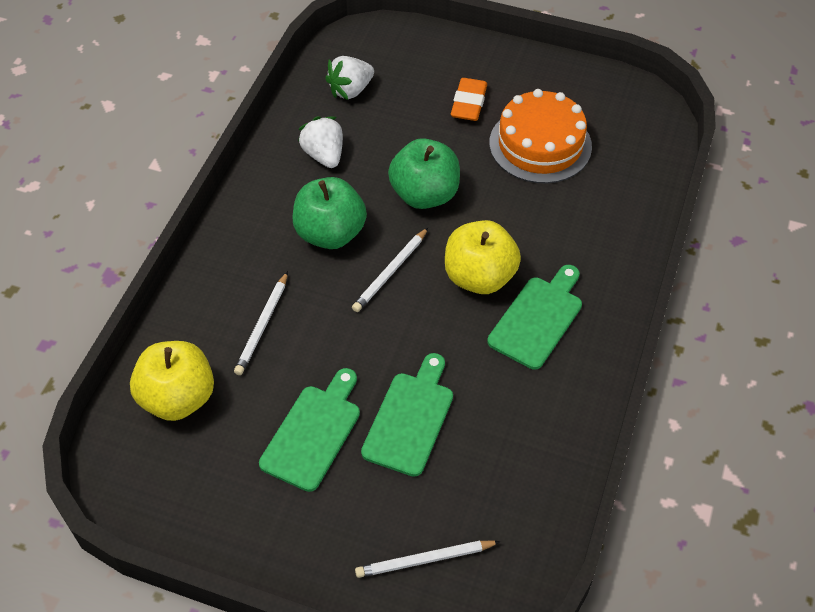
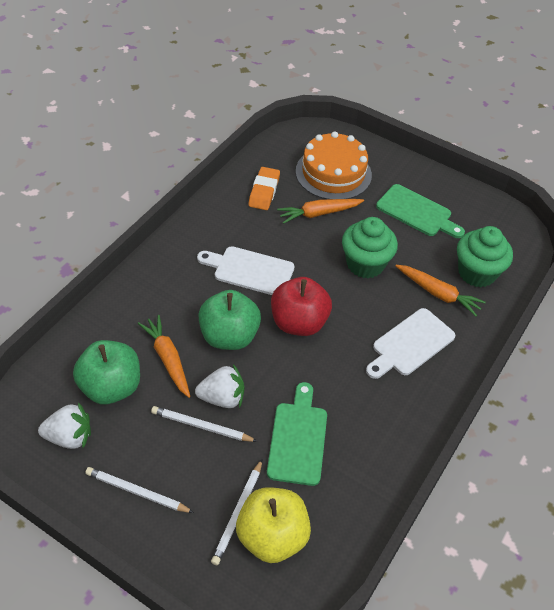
green cupcake: 0 -> 2
green cutting board: 3 -> 2
orange carrot: 0 -> 3
red apple: 0 -> 1
white cutting board: 0 -> 2
yellow apple: 2 -> 1

